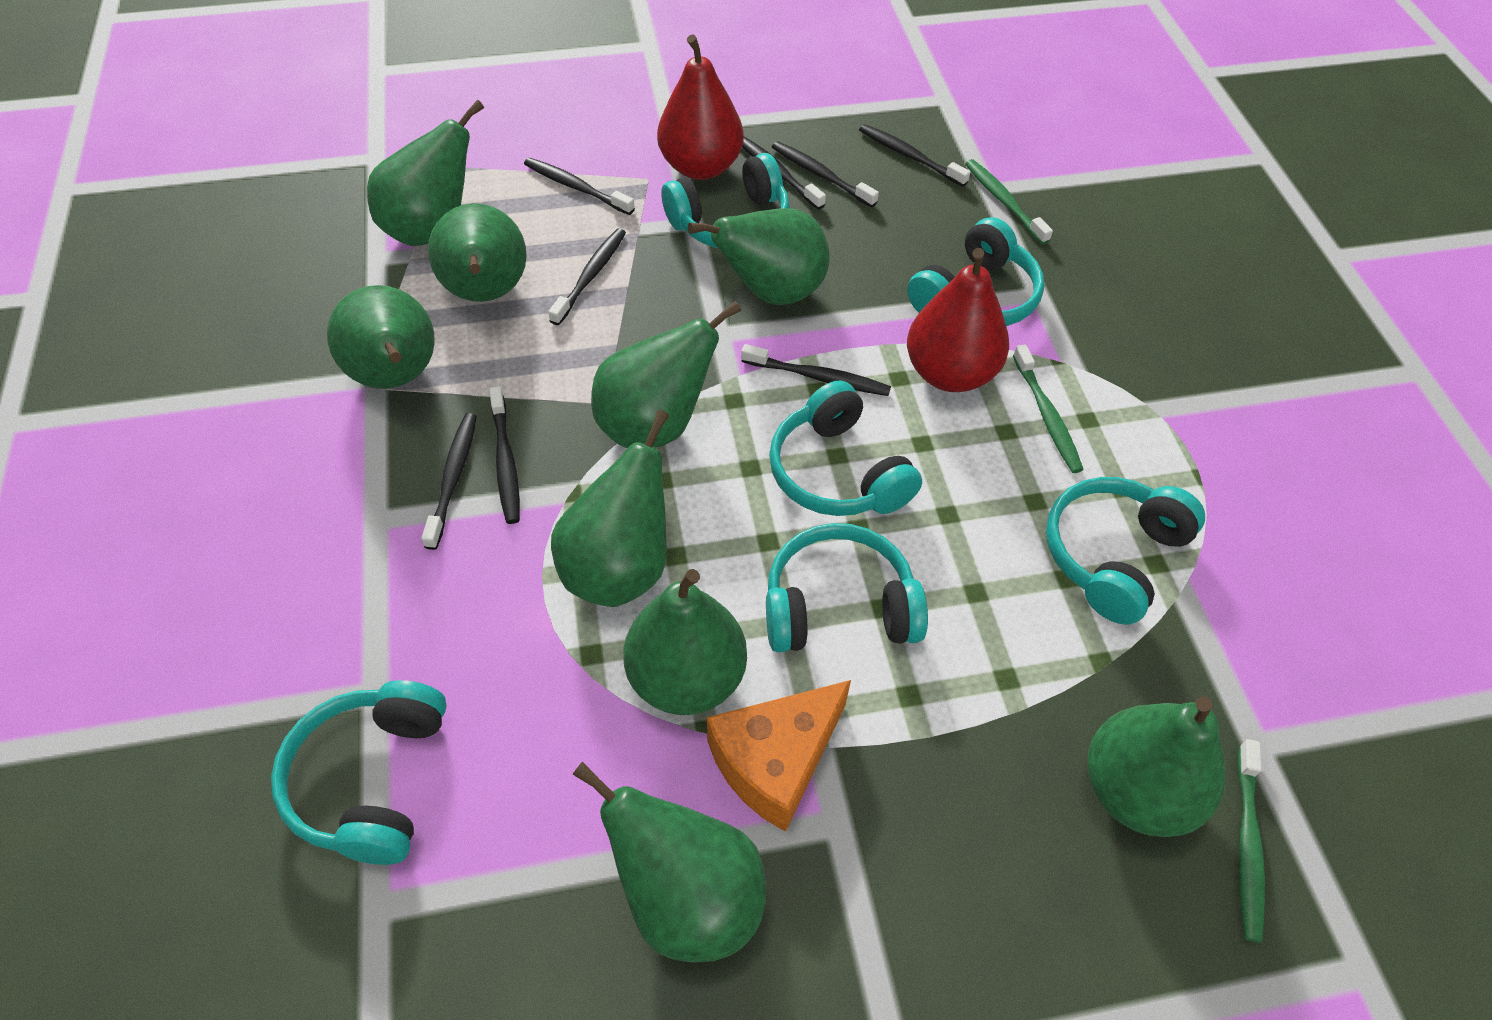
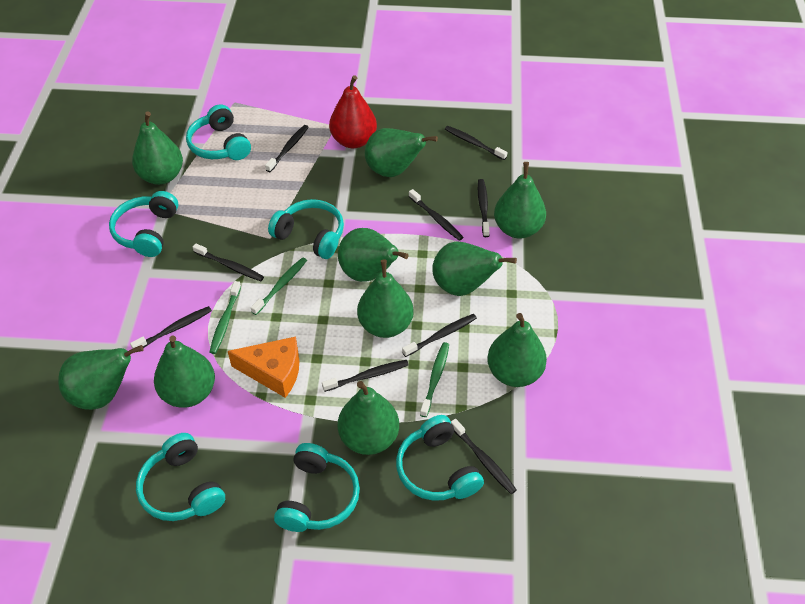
black toothbrush: 8 -> 9
green pear: 9 -> 10
red pear: 2 -> 1

